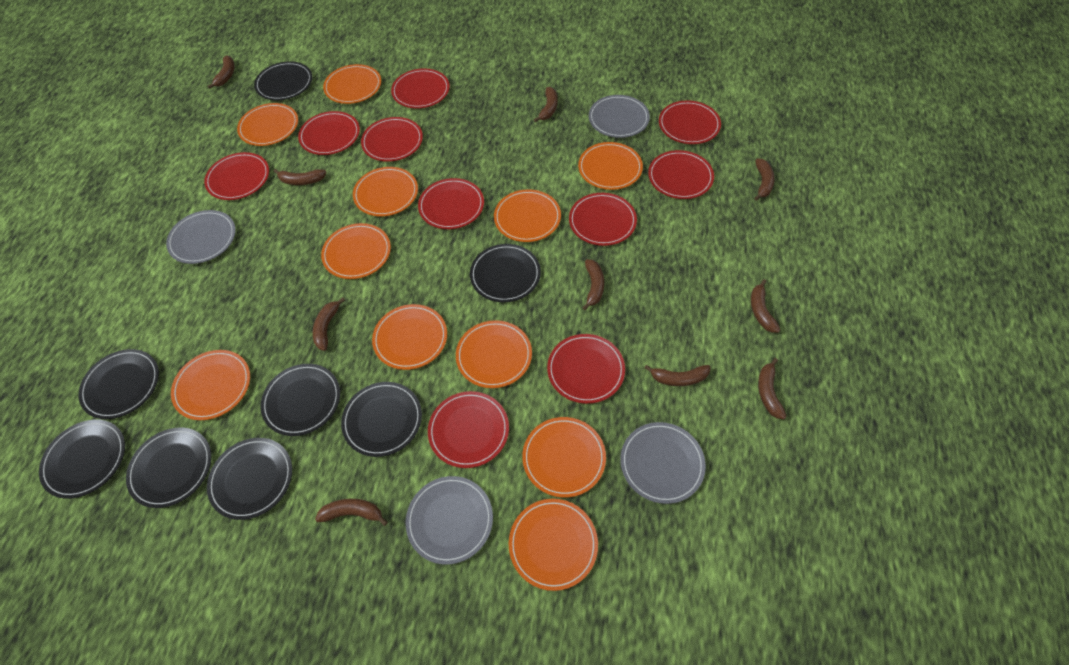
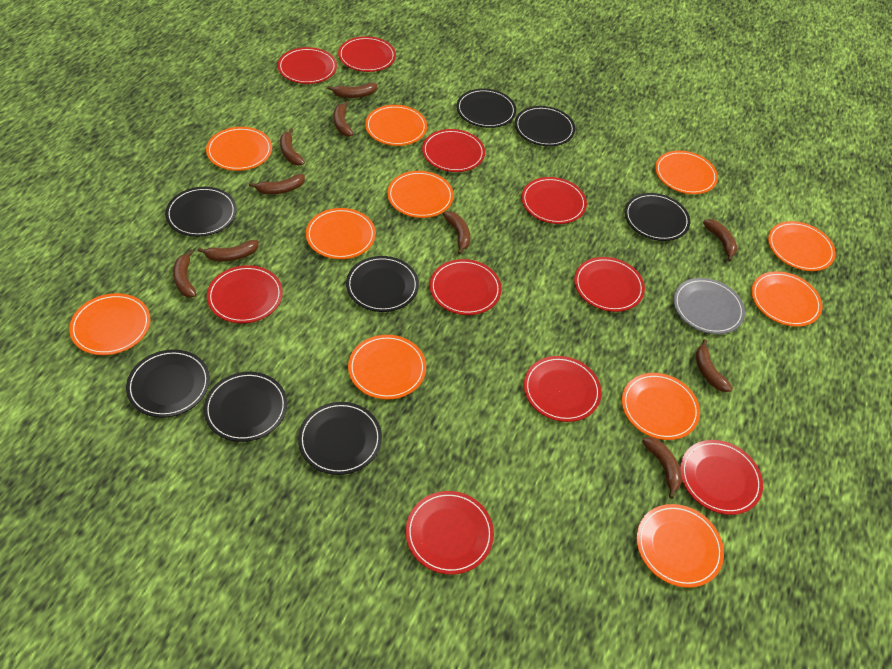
grey plate: 4 -> 1

